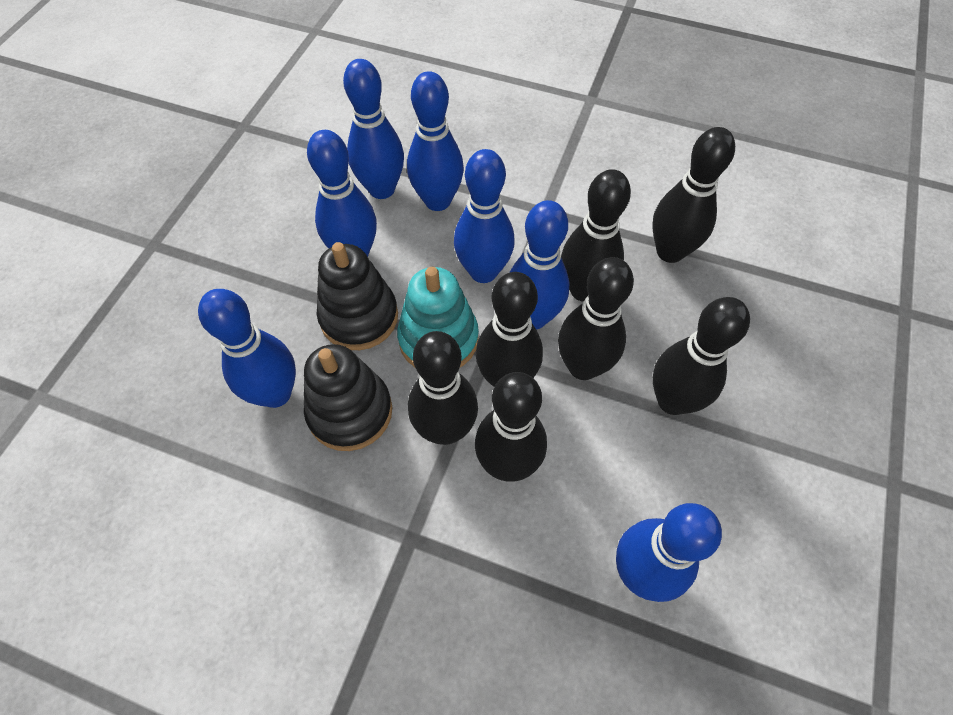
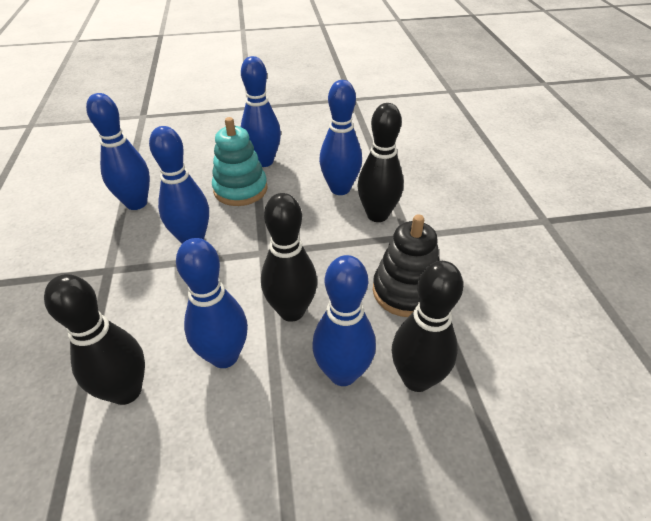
black bowling pin: 7 -> 4
black stacking toy: 2 -> 1
blue bowling pin: 7 -> 6

